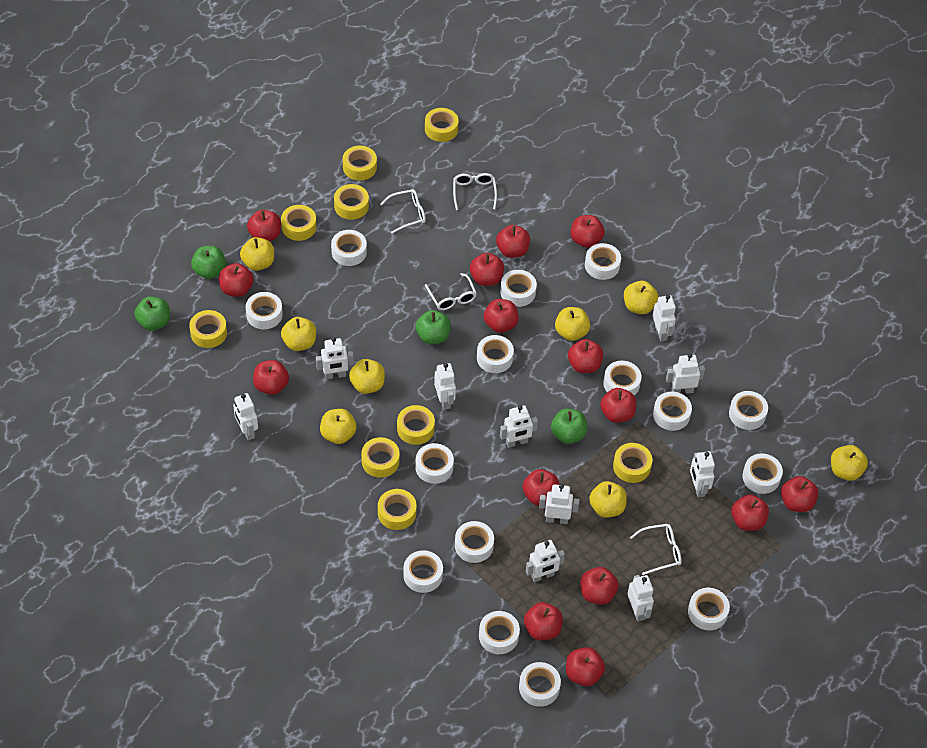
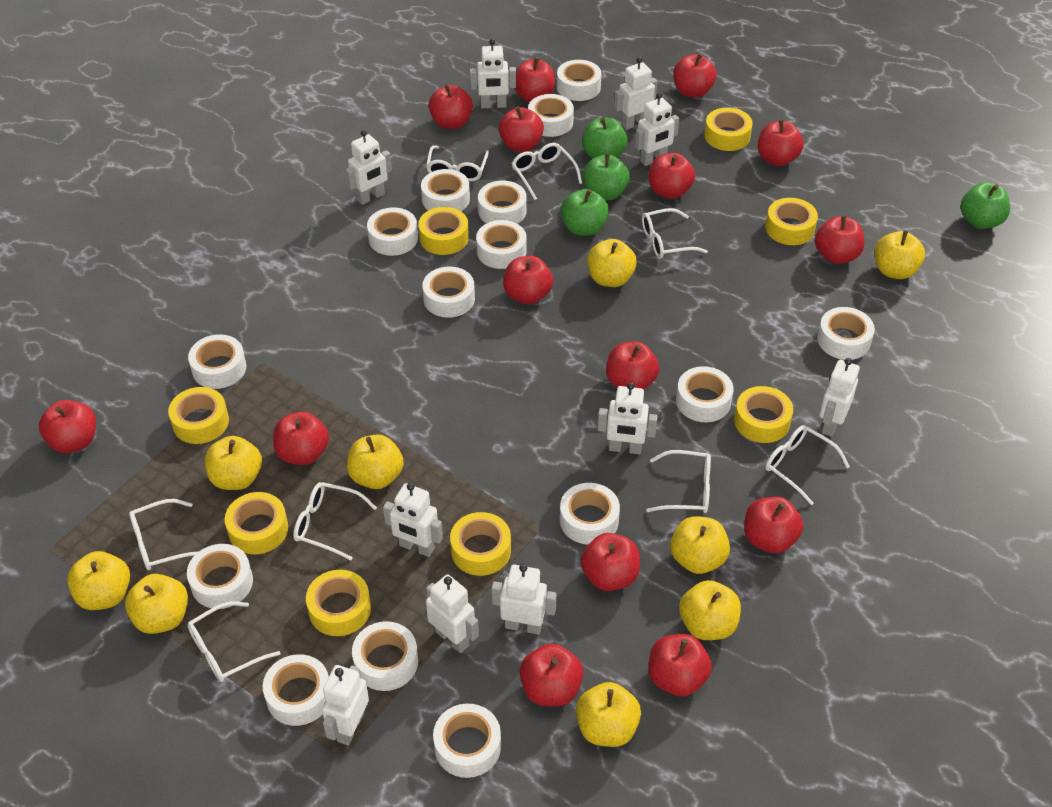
white glasses: 4 -> 8
yellow apple: 8 -> 9
yellow tape: 9 -> 8

